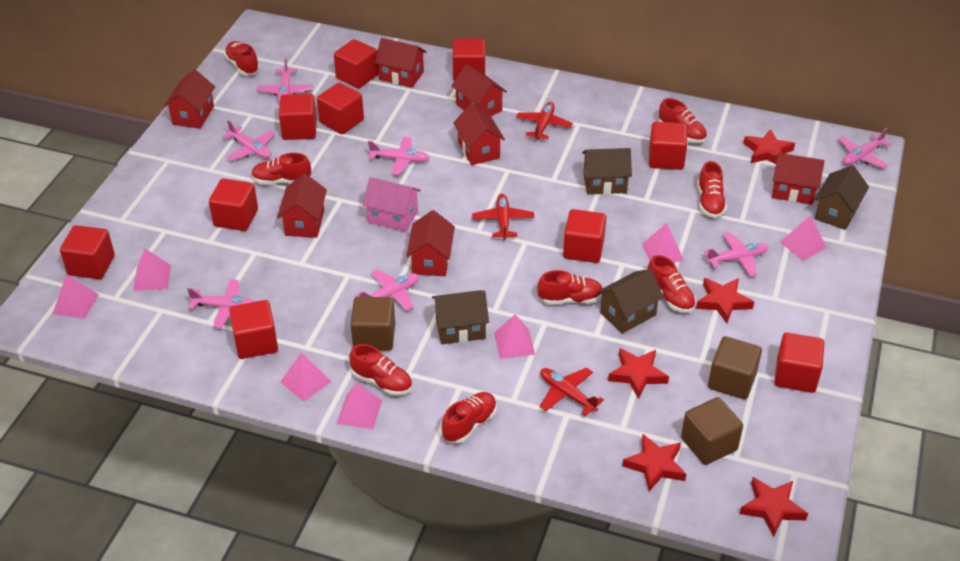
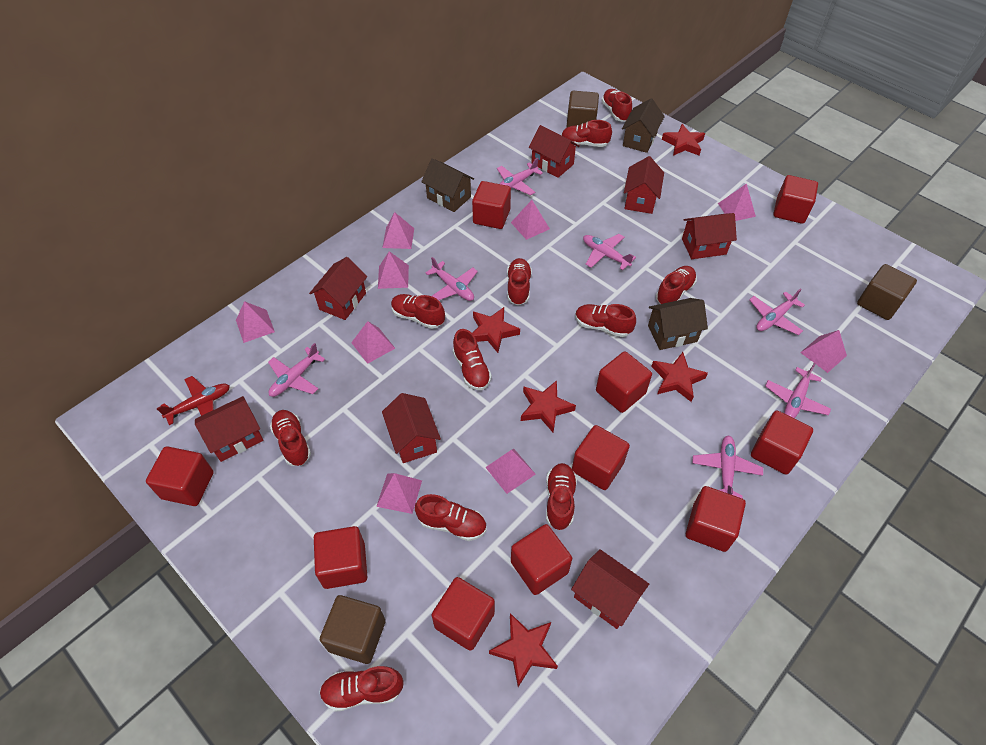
brown house: 4 -> 3
pink house: 1 -> 0
pink pyramid: 7 -> 9
red plane: 3 -> 1
red shoe: 8 -> 11

